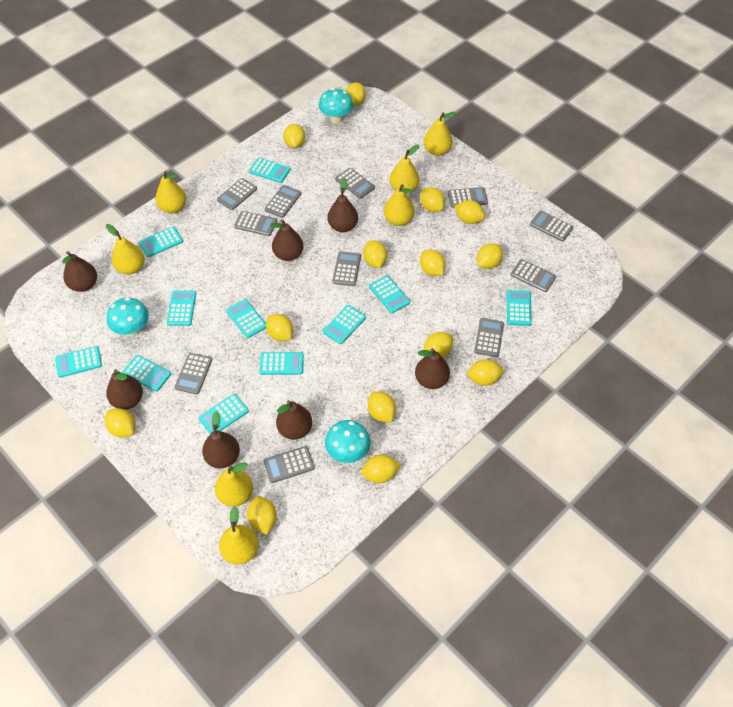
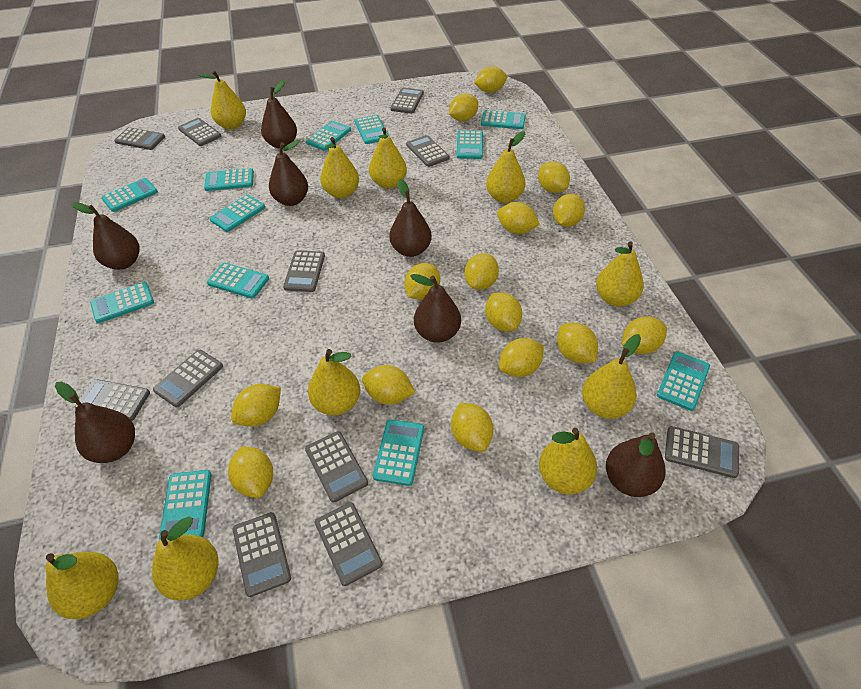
turquoise calculator: 11 -> 12
turquoise mushroom: 3 -> 0
yellow lemon: 14 -> 15
yellow pear: 7 -> 10

